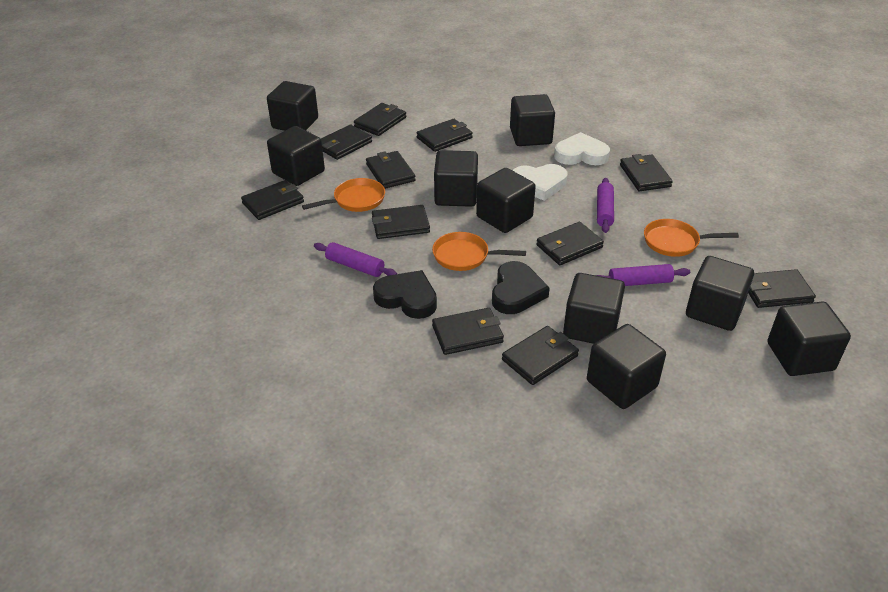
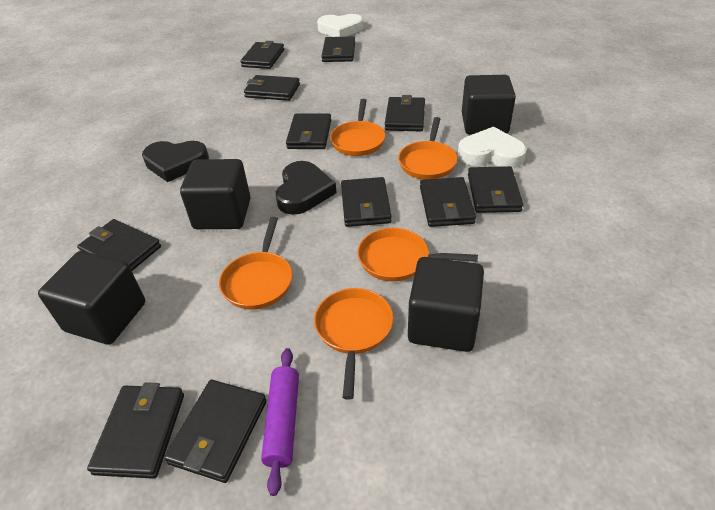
black cube: 9 -> 4
orange pan: 3 -> 5
purple rolling pin: 3 -> 1

